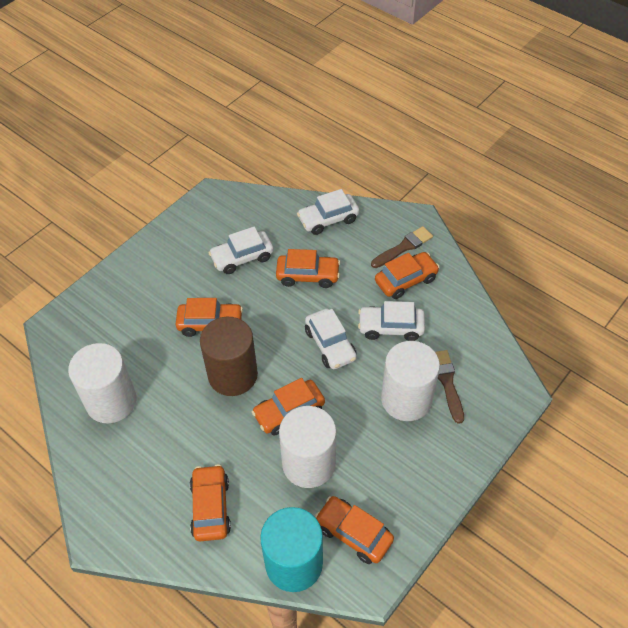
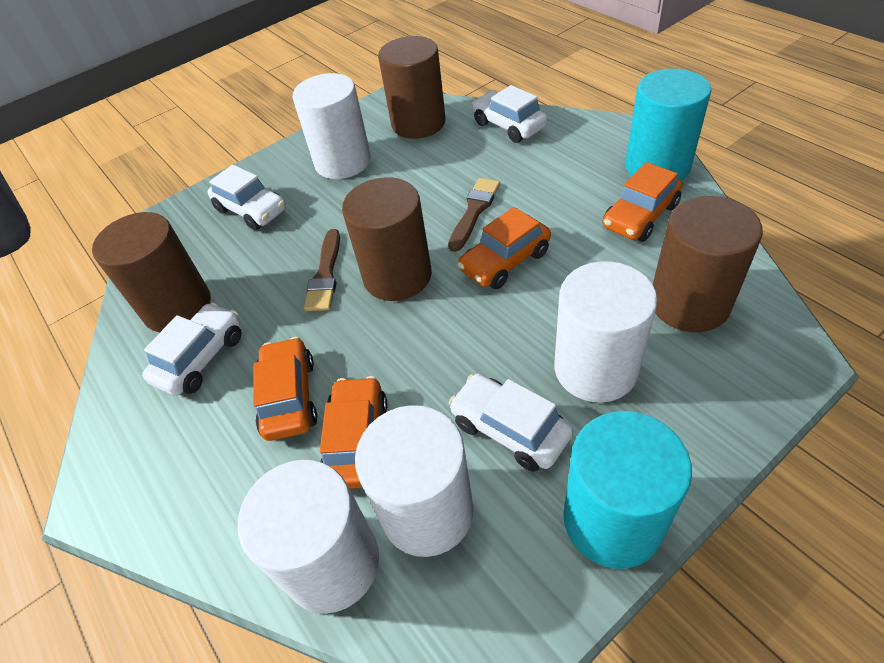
brown cylinder: 1 -> 4
orange car: 6 -> 4
turquoise cylinder: 1 -> 2
white cylinder: 3 -> 4

